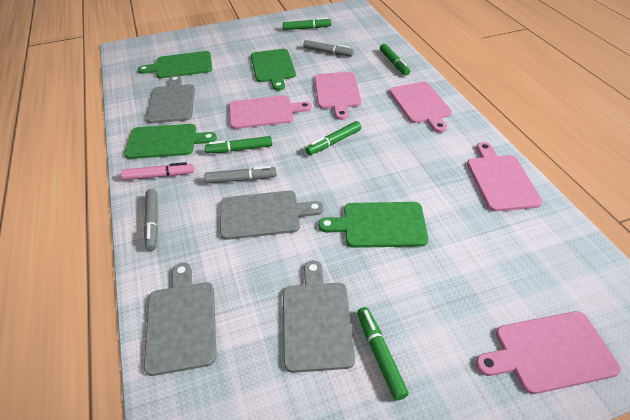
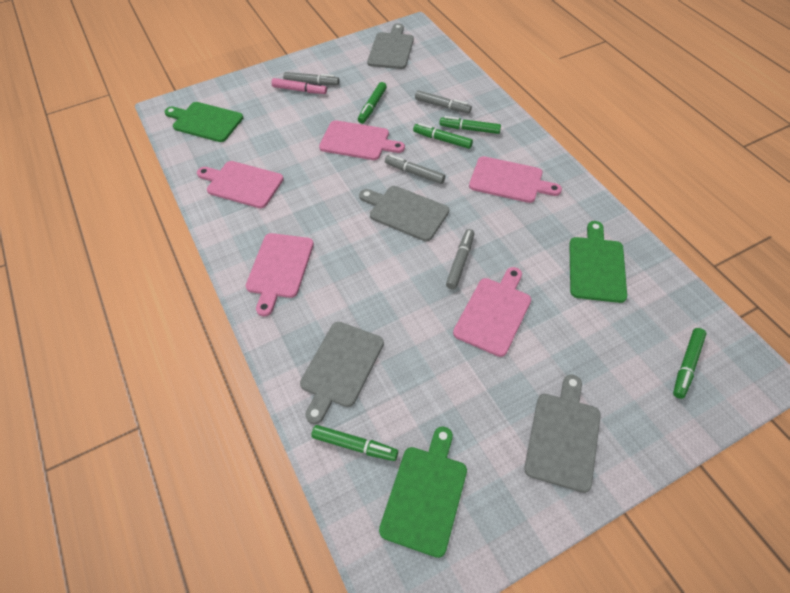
green cutting board: 4 -> 3
grey marker: 3 -> 4

